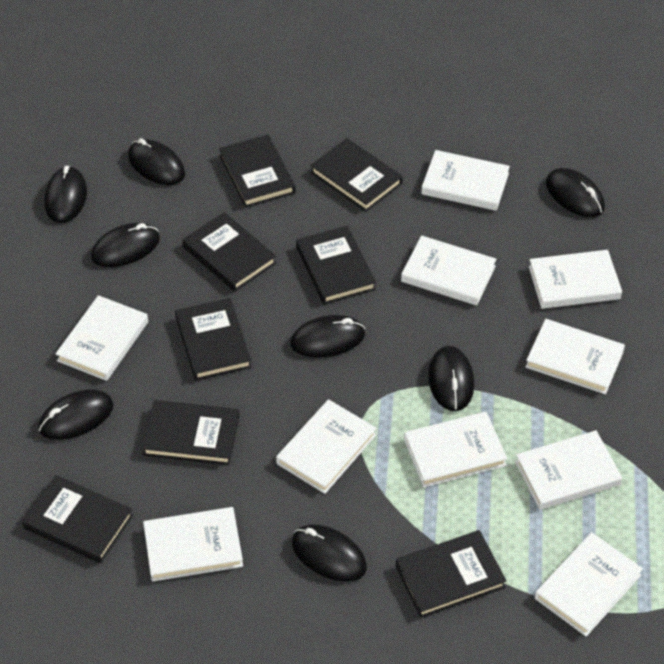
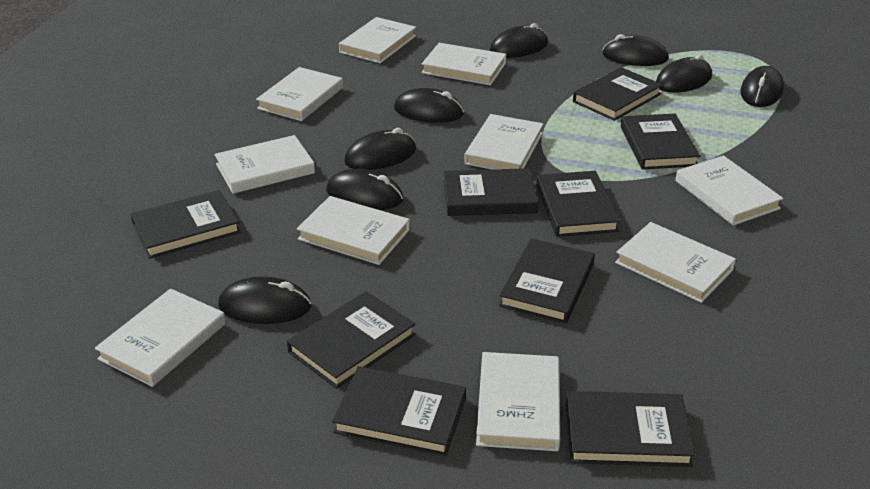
black book: 8 -> 9

